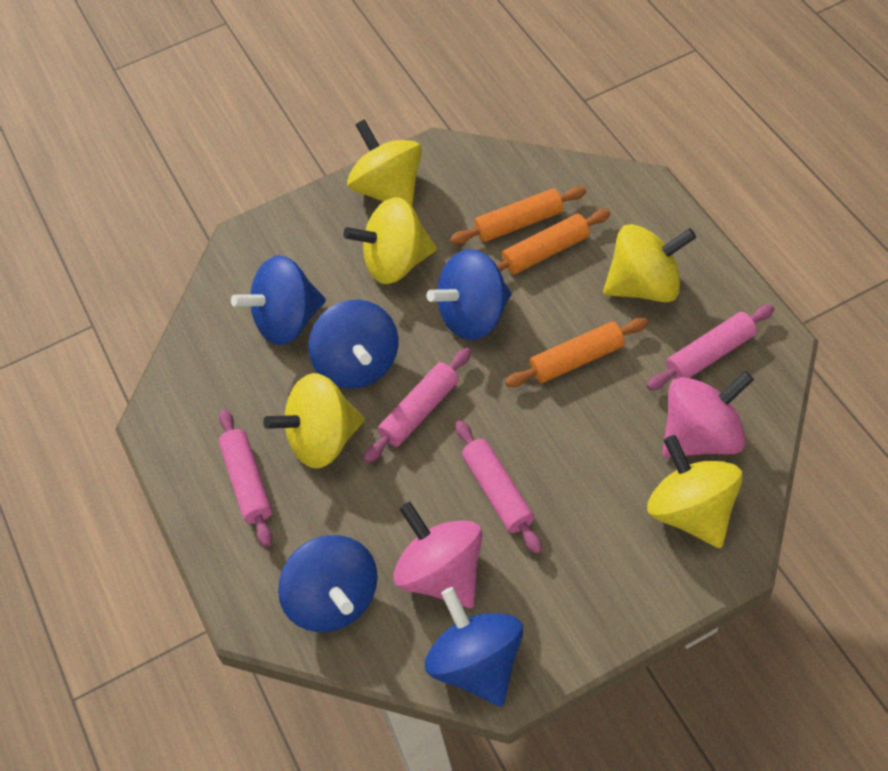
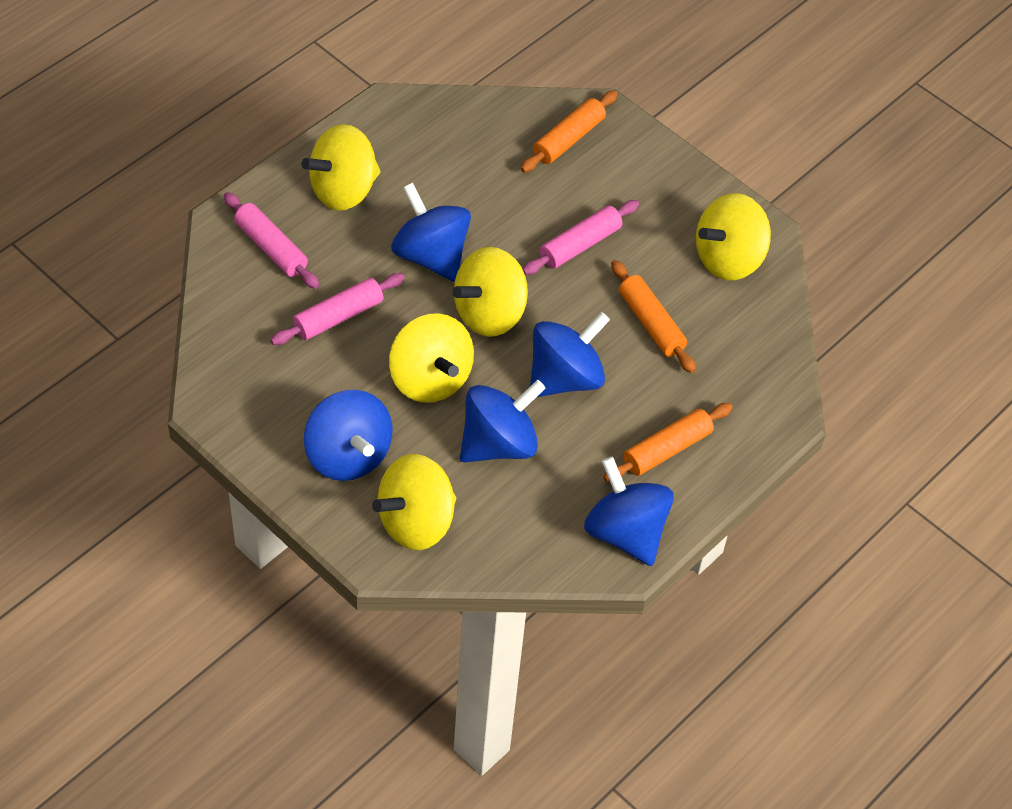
pink rolling pin: 4 -> 3
pink spinning top: 2 -> 0

